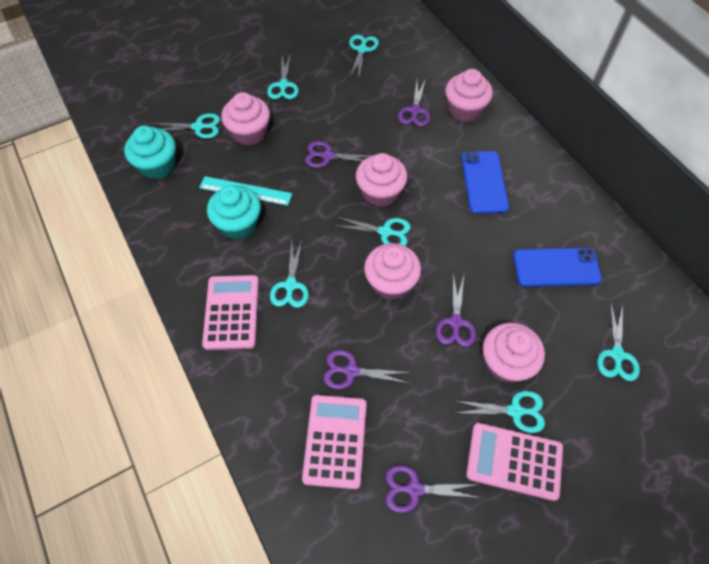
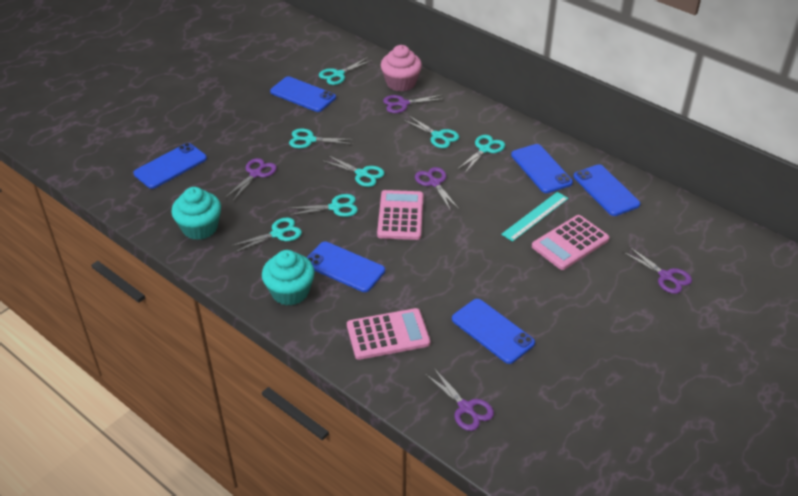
blue phone: 2 -> 6
pink cupcake: 5 -> 1

